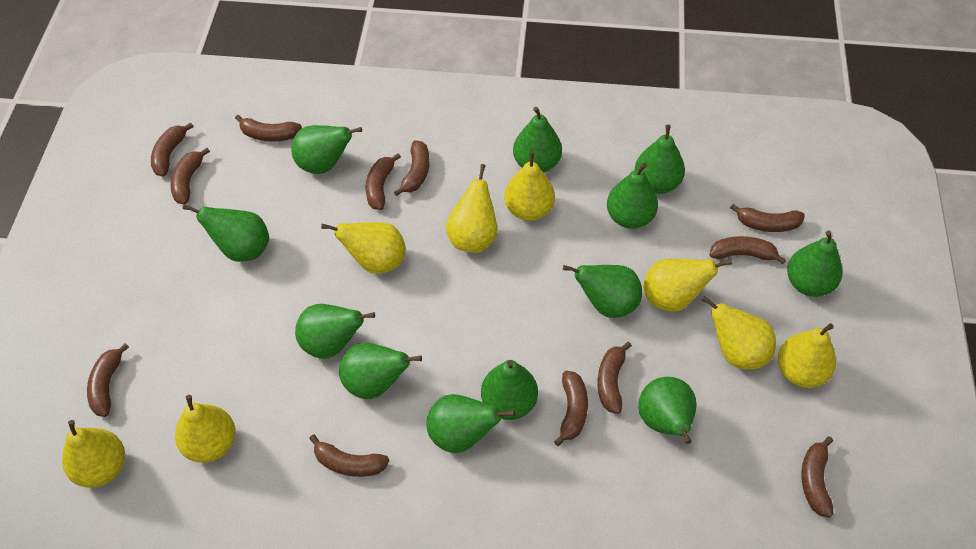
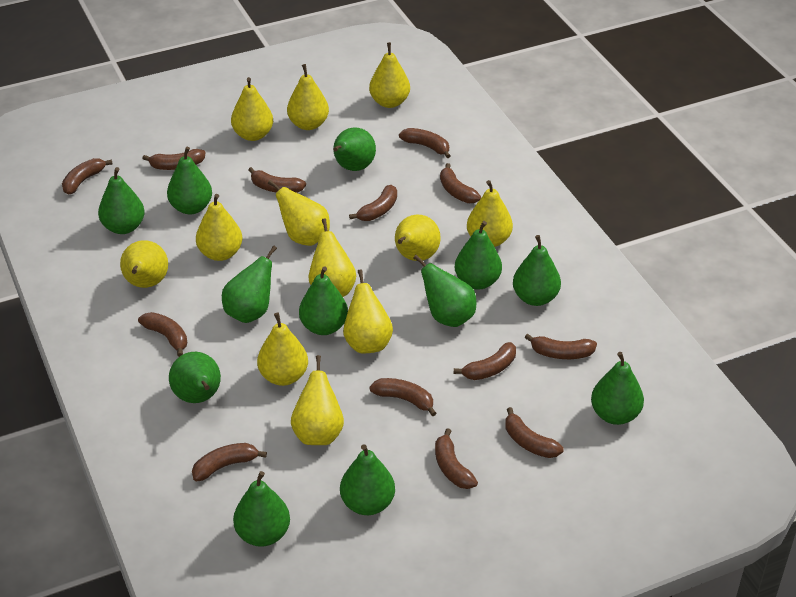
brown banana: 12 -> 13
yellow pear: 8 -> 12

